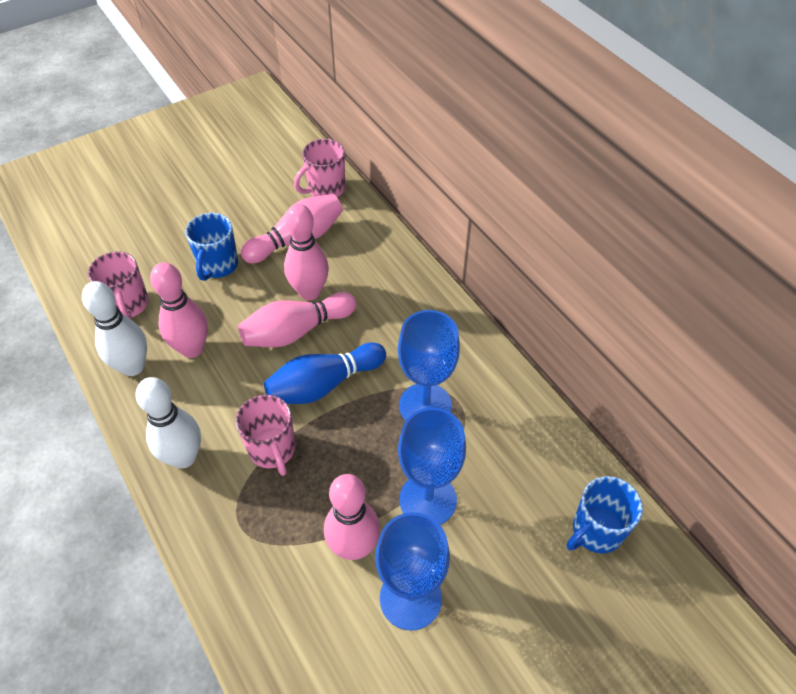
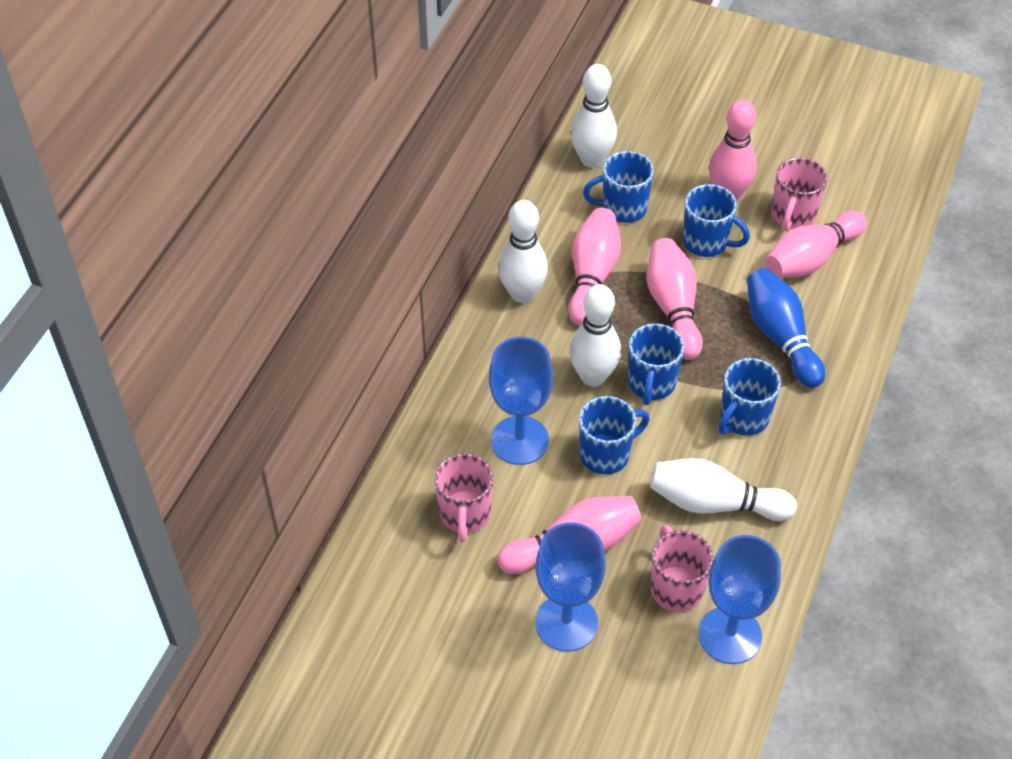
blue mug: 2 -> 5
white bowling pin: 2 -> 4

